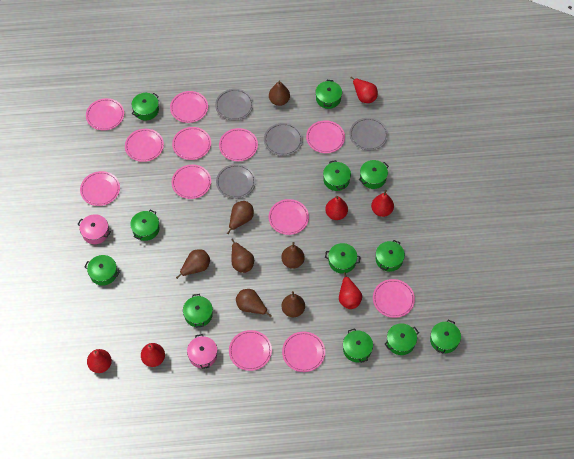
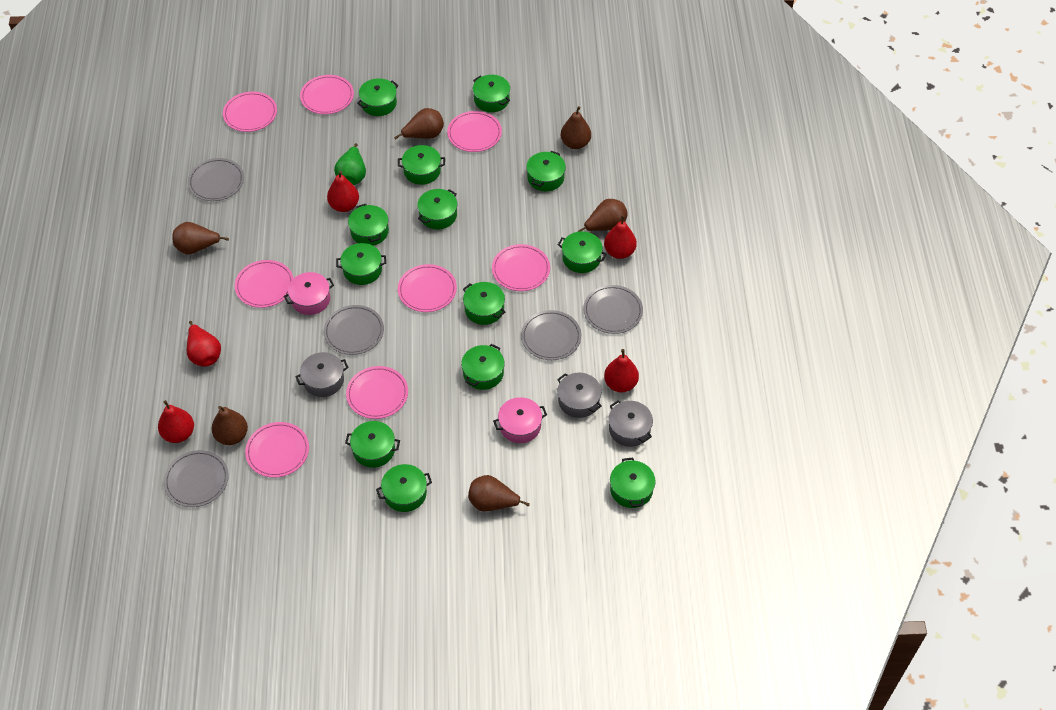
brown pear: 7 -> 6
green pear: 0 -> 1
green pot: 12 -> 13
grey plate: 4 -> 5
grey pot: 0 -> 3
pink plate: 12 -> 8
red pear: 6 -> 5

